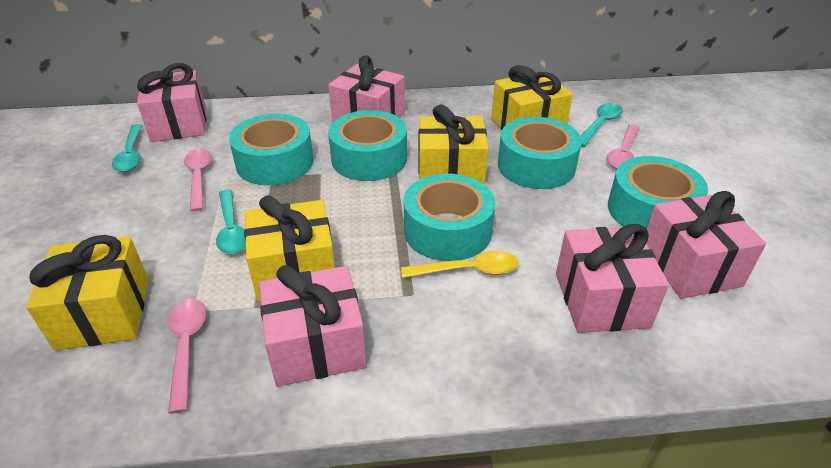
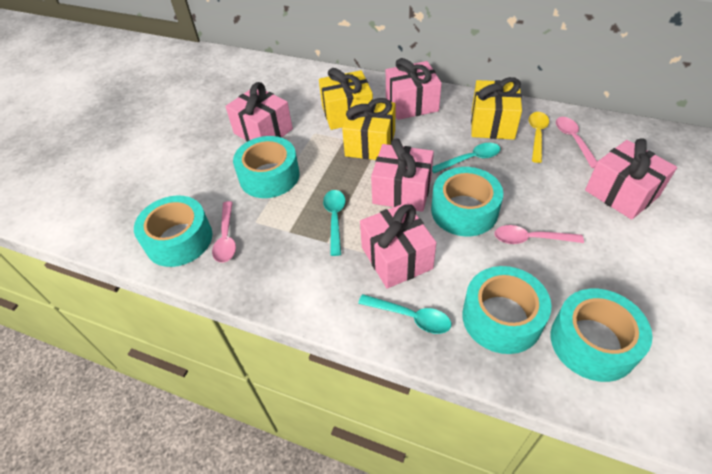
yellow gift: 4 -> 3

